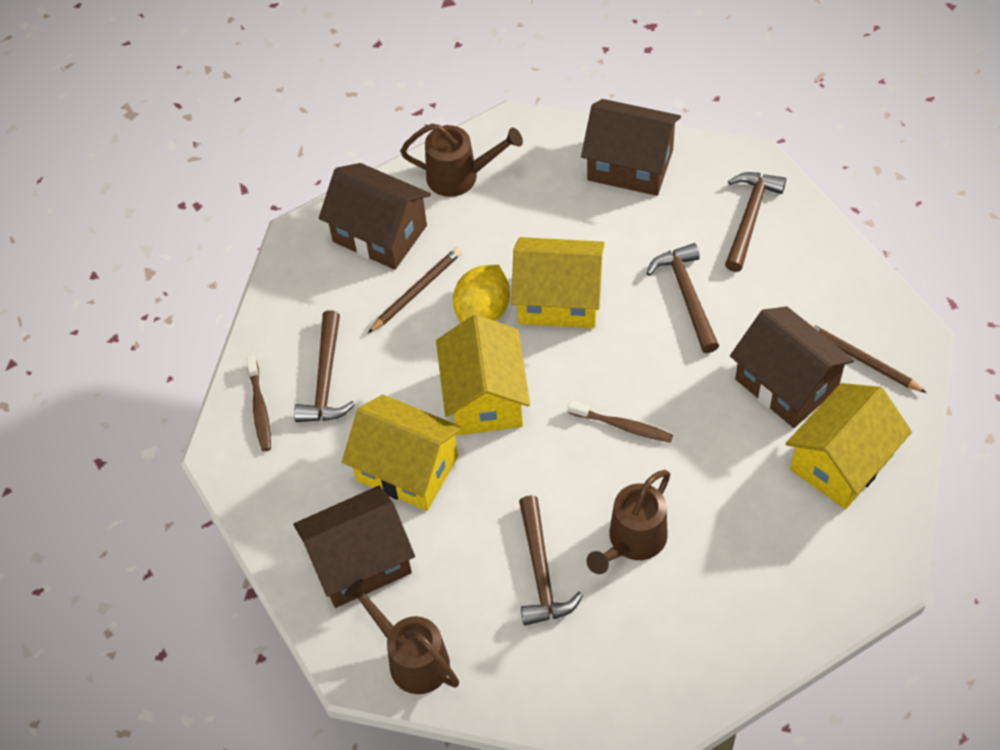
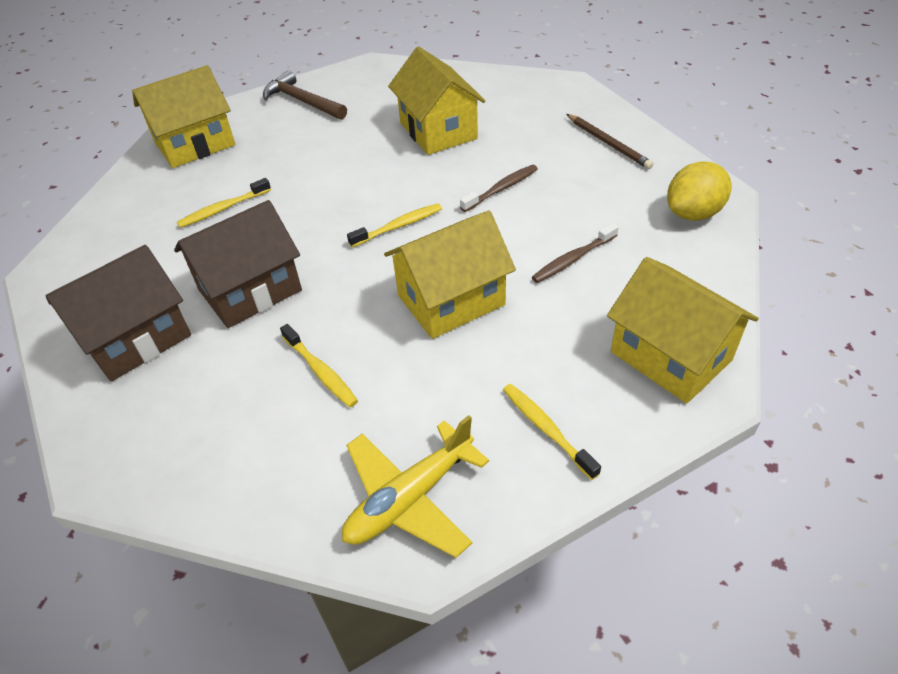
brown hammer: 4 -> 1
brown house: 4 -> 2
brown pencil: 2 -> 1
brown watering can: 3 -> 0
yellow plane: 0 -> 1
yellow toothbrush: 0 -> 4

